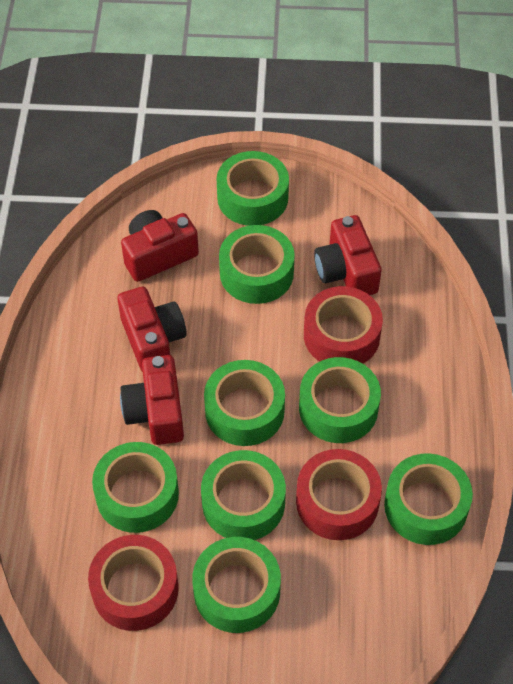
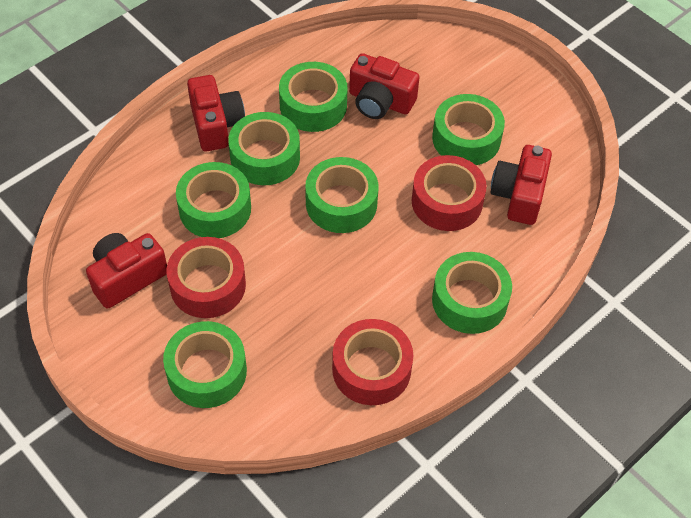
green tape: 8 -> 7

